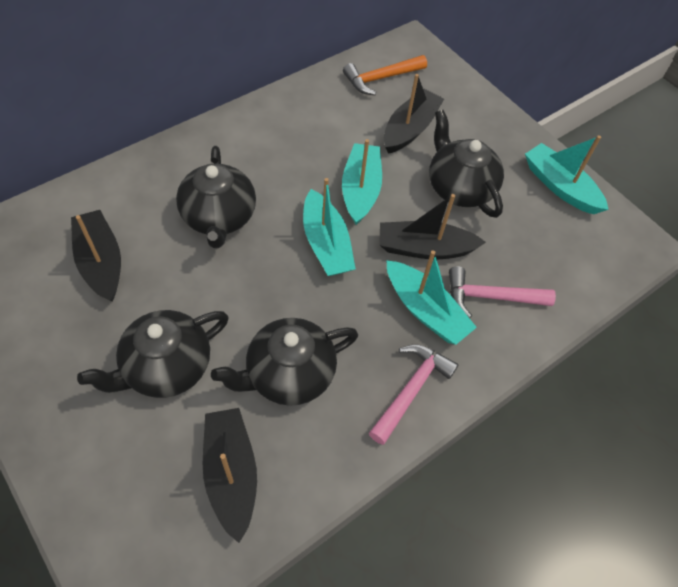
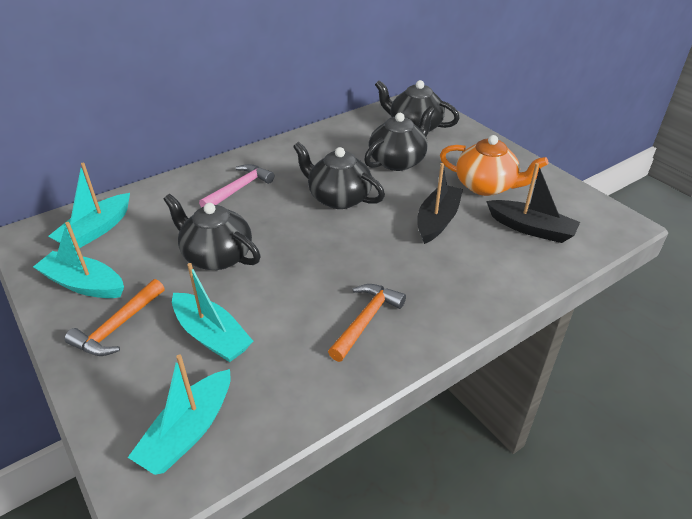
black boat: 4 -> 2
orange hammer: 1 -> 2
orange teapot: 0 -> 1
pink hammer: 2 -> 1

